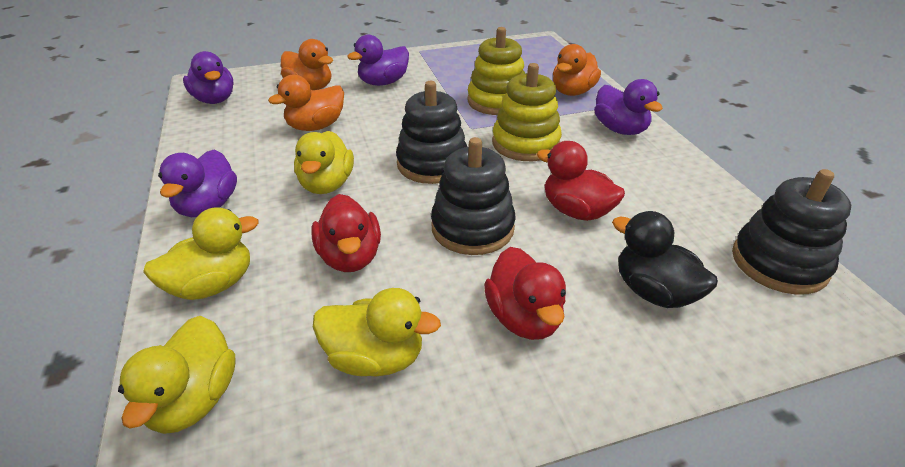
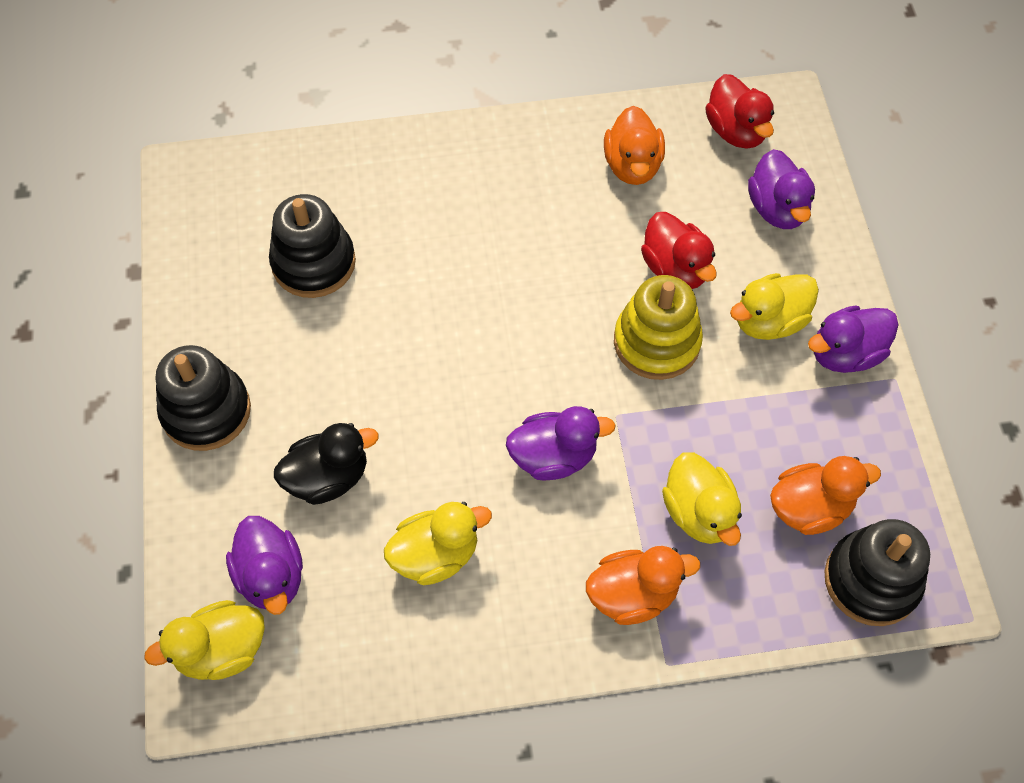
red duck: 3 -> 2
yellow stacking toy: 2 -> 1

